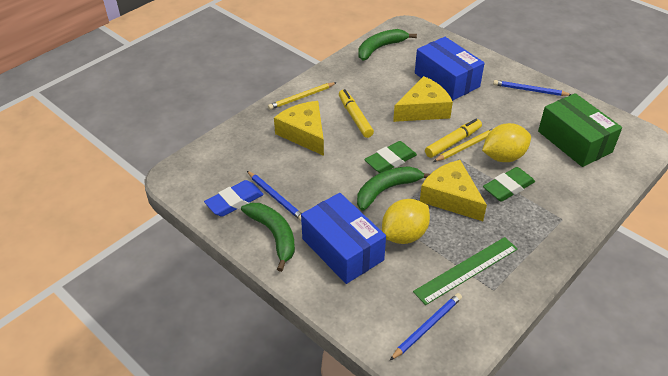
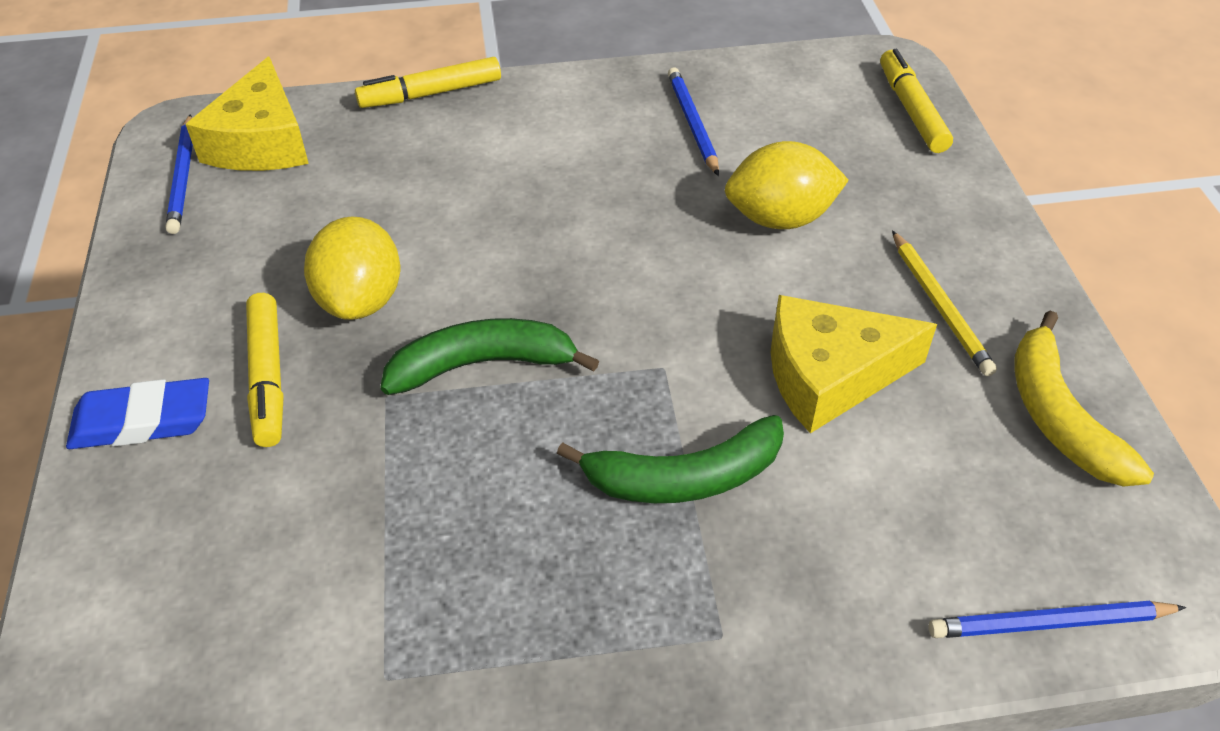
blue box: 2 -> 0
green banana: 3 -> 2
green box: 1 -> 0
green eraser: 2 -> 0
green ruler: 1 -> 0
yellow banana: 0 -> 1
yellow cheese: 3 -> 2
yellow marker: 2 -> 3
yellow pencil: 2 -> 1

